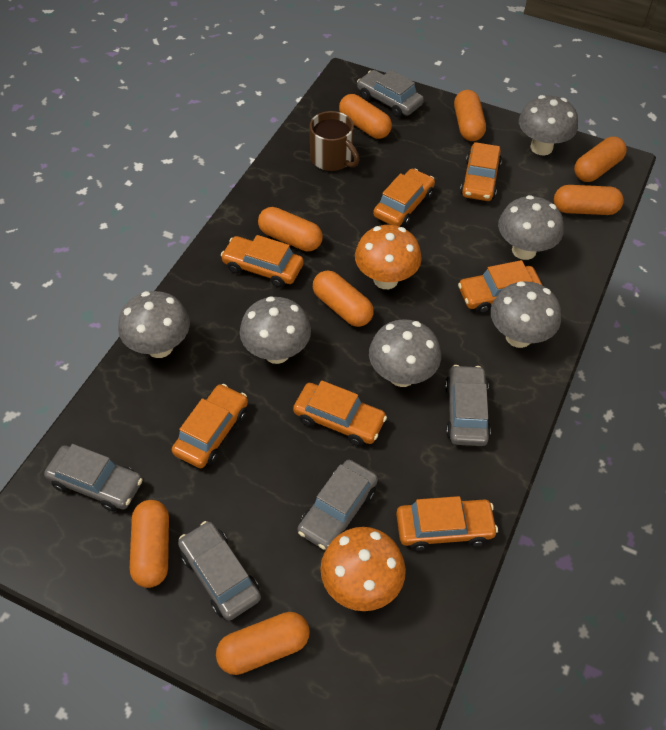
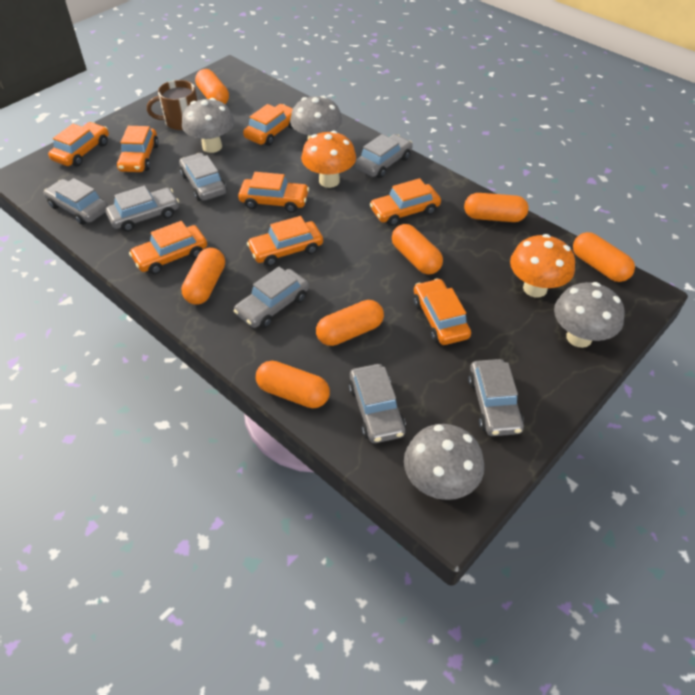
grey car: 5 -> 7
grey mushroom: 6 -> 4
orange capsule: 8 -> 7
orange car: 7 -> 8

